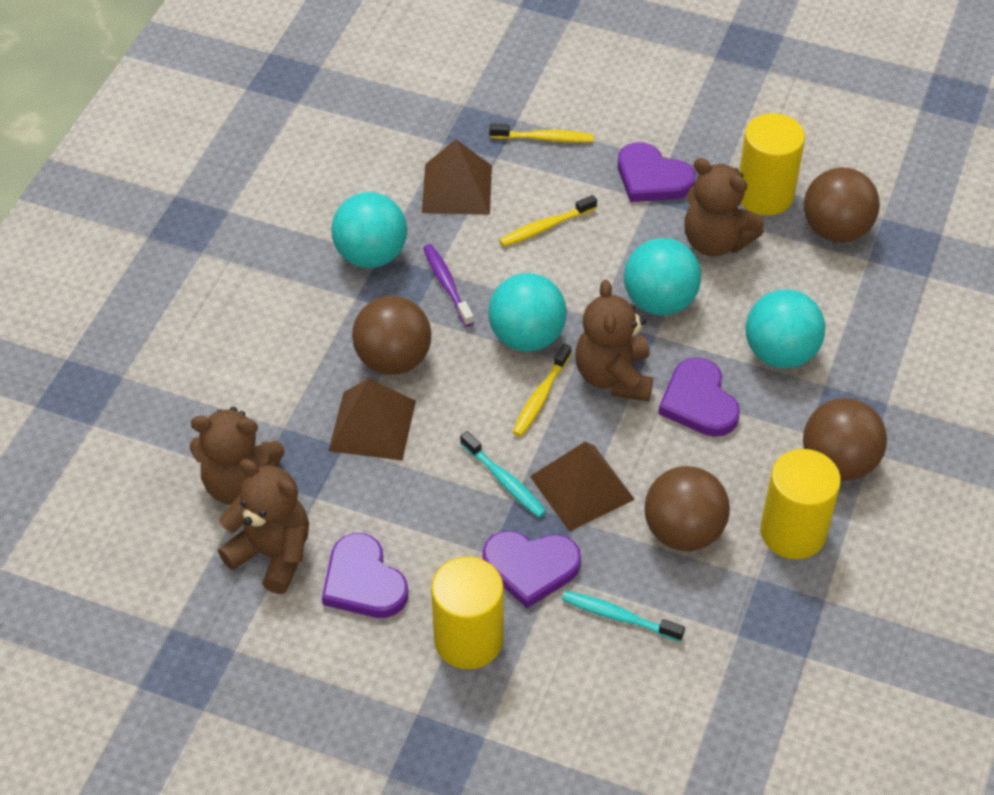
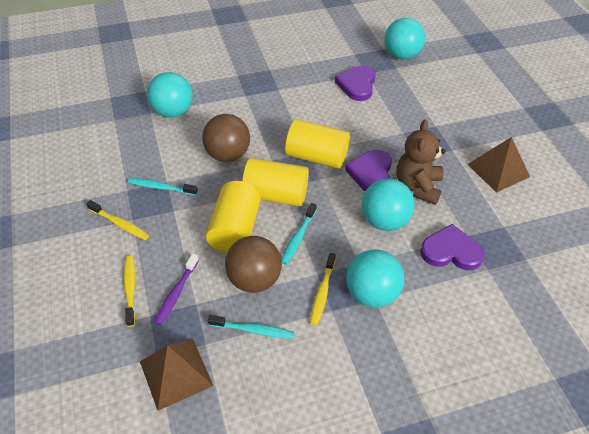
brown ball: 4 -> 2
brown pyramid: 3 -> 2
brown teddy bear: 4 -> 1
purple heart: 4 -> 3
turquoise toothbrush: 2 -> 3

